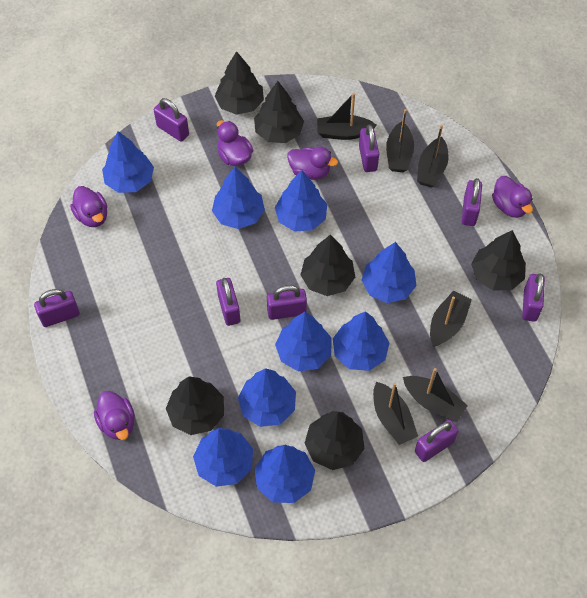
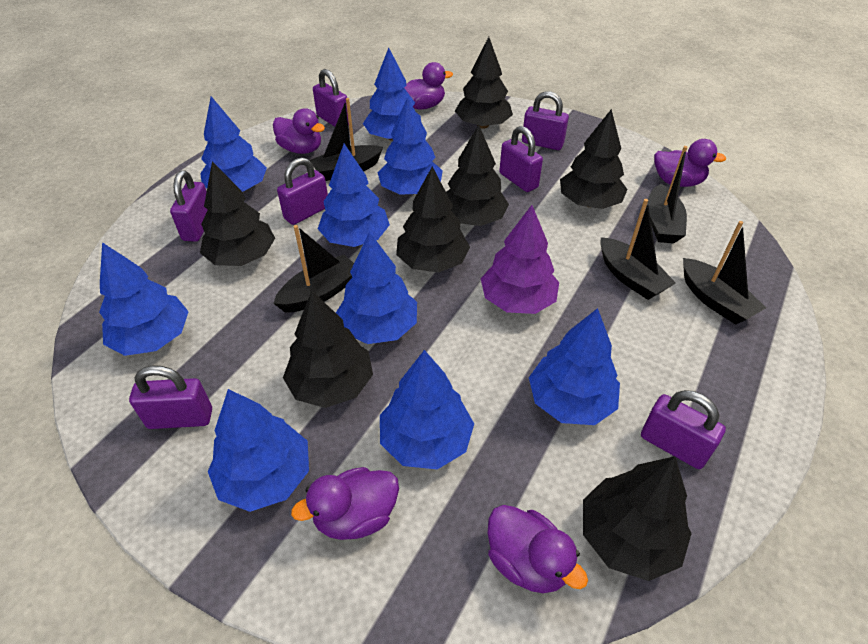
black boat: 6 -> 5
black tree: 6 -> 7
purple padlock: 8 -> 7
purple tree: 0 -> 1

